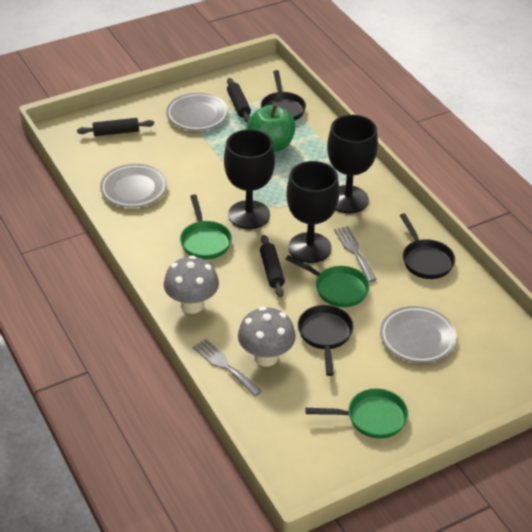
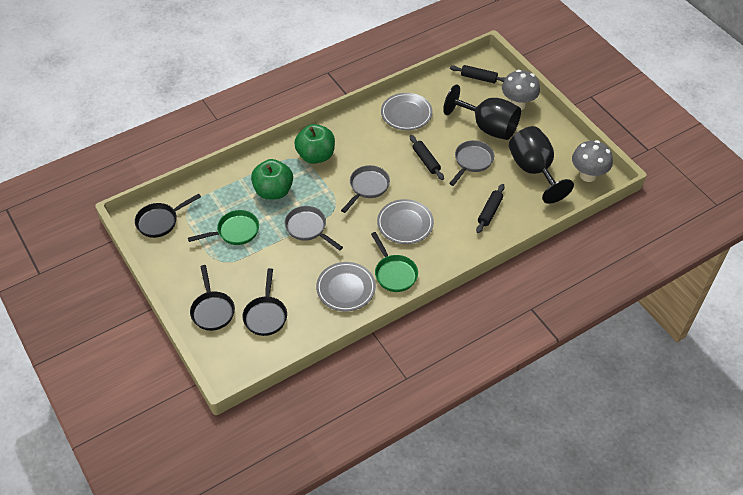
black goblet: 3 -> 2
green apple: 1 -> 2
green pan: 3 -> 2
grey fork: 2 -> 0
grey pan: 0 -> 3

